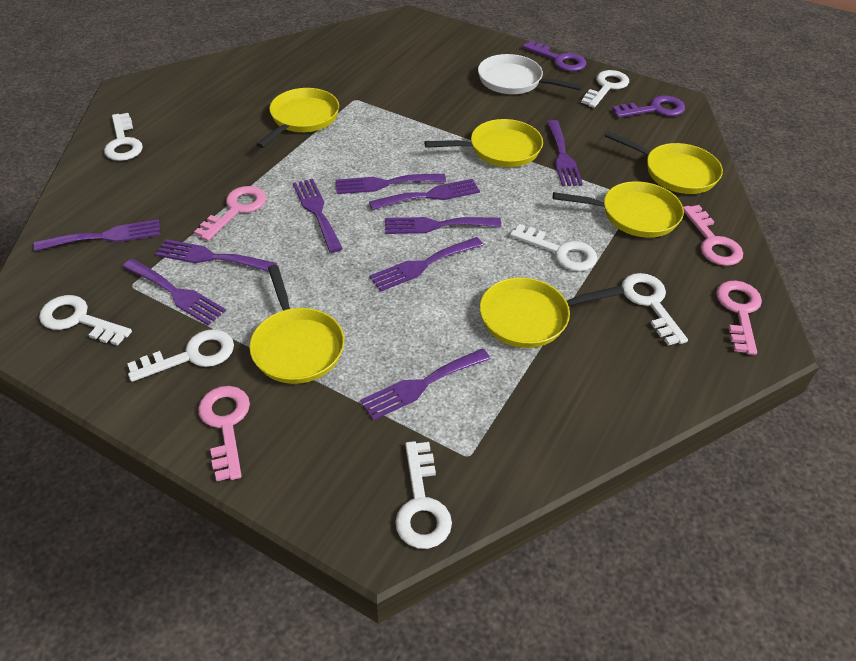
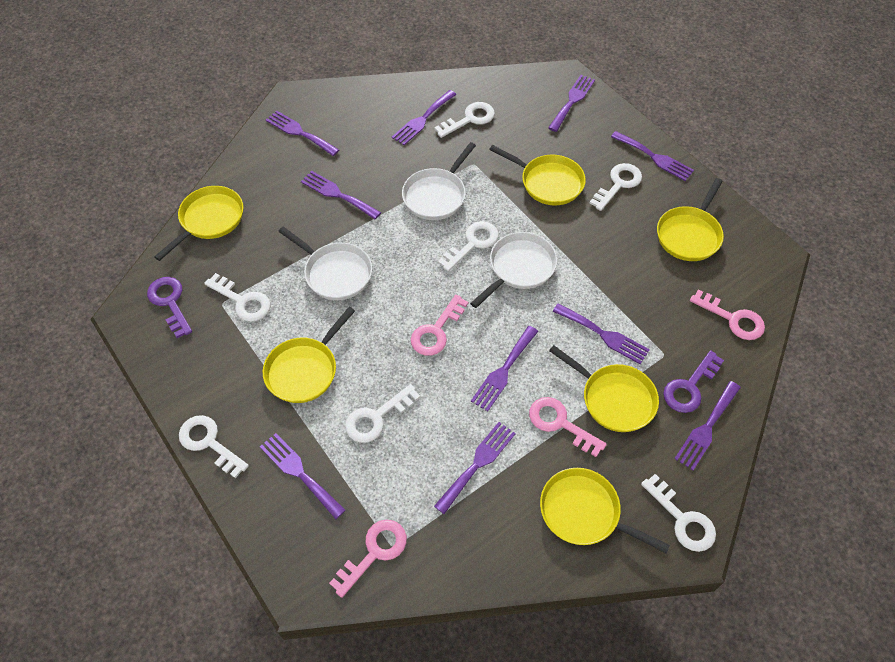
white pan: 1 -> 3

